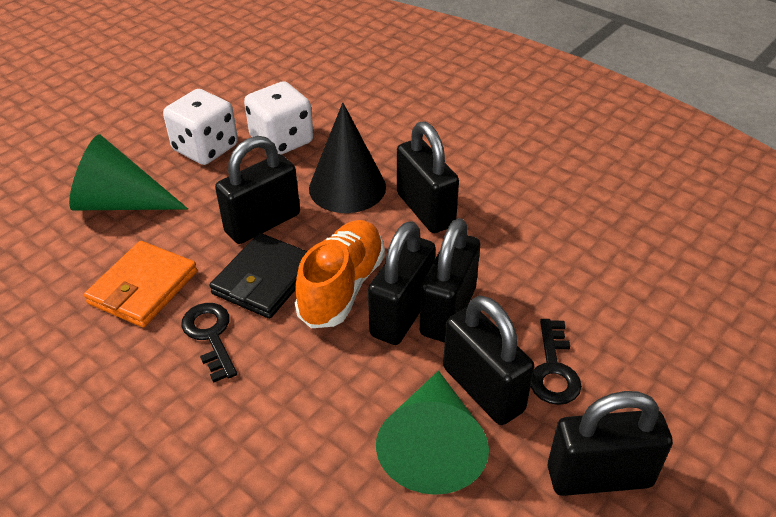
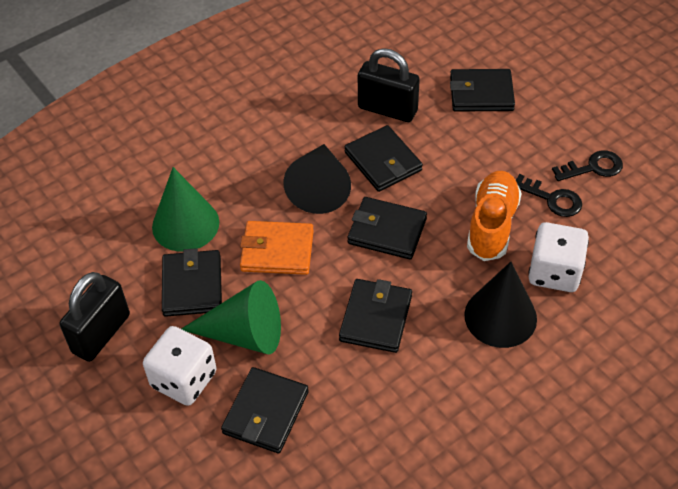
black cone: 1 -> 2
black padlock: 6 -> 2
black wallet: 1 -> 6

